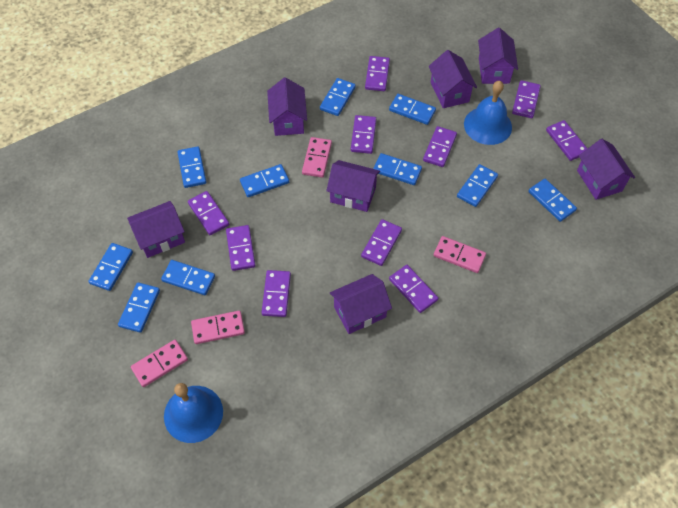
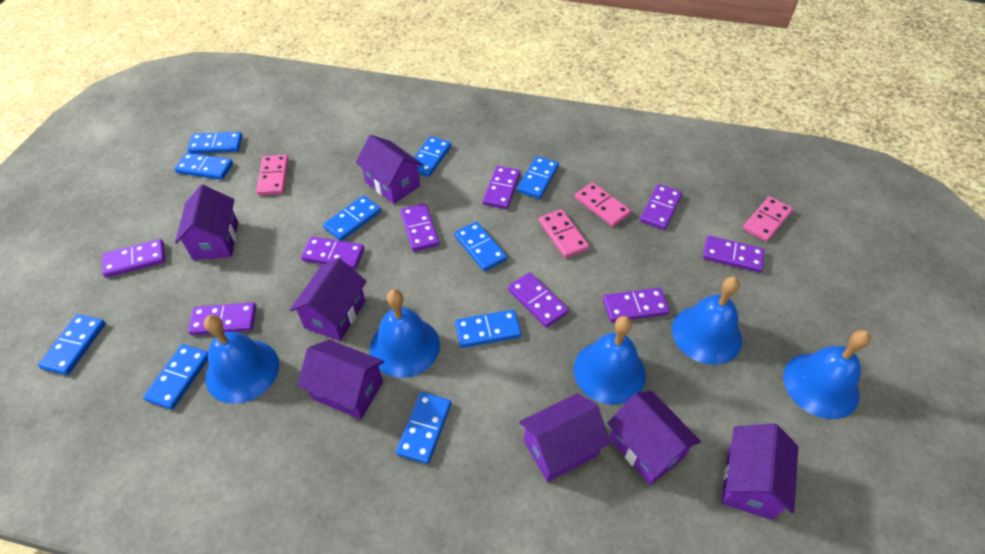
blue bell: 2 -> 5
purple domino: 10 -> 9

